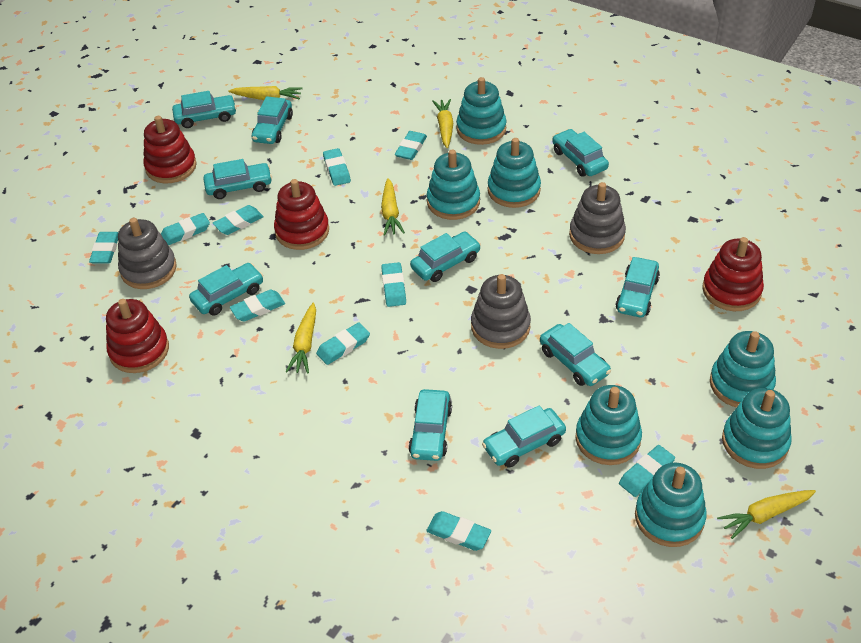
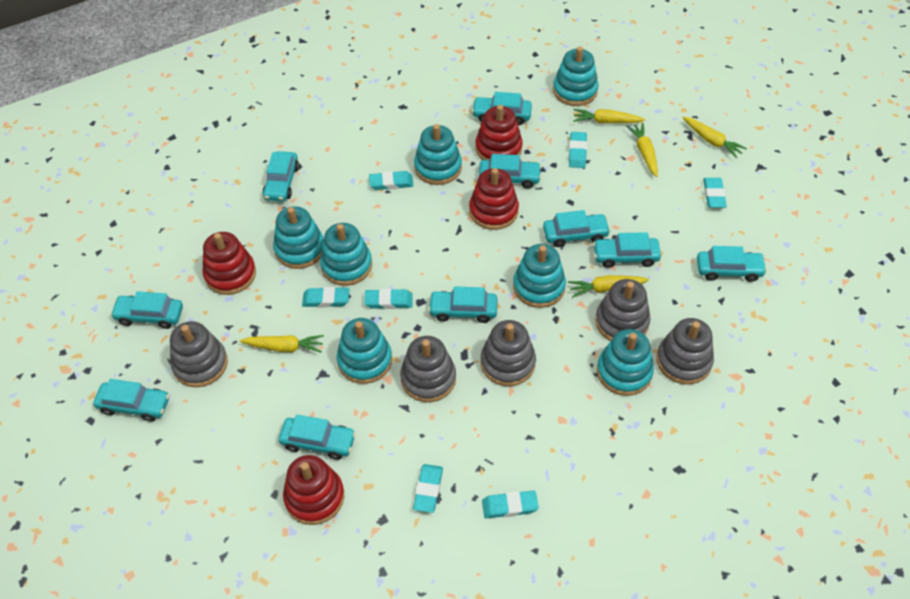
grey stacking toy: 3 -> 5
turquoise eraser: 10 -> 7

